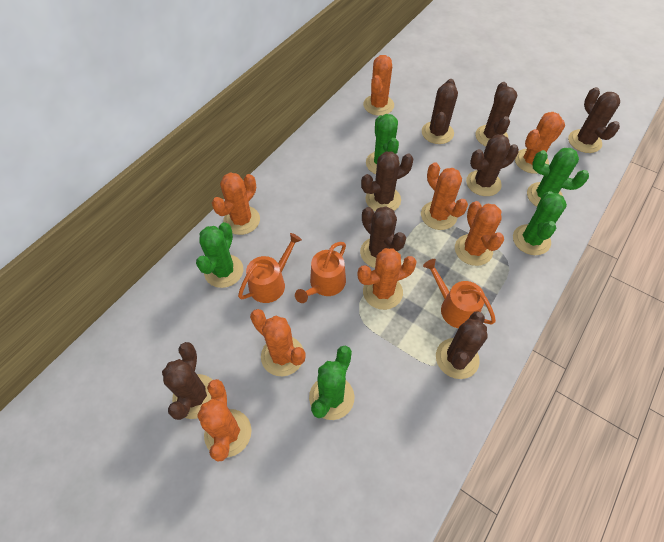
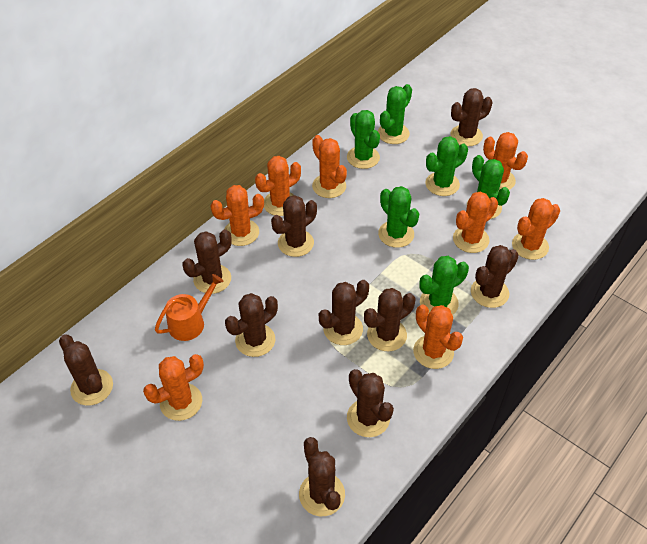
brown cactus: 8 -> 10
green cactus: 5 -> 6
orange watering can: 3 -> 1

